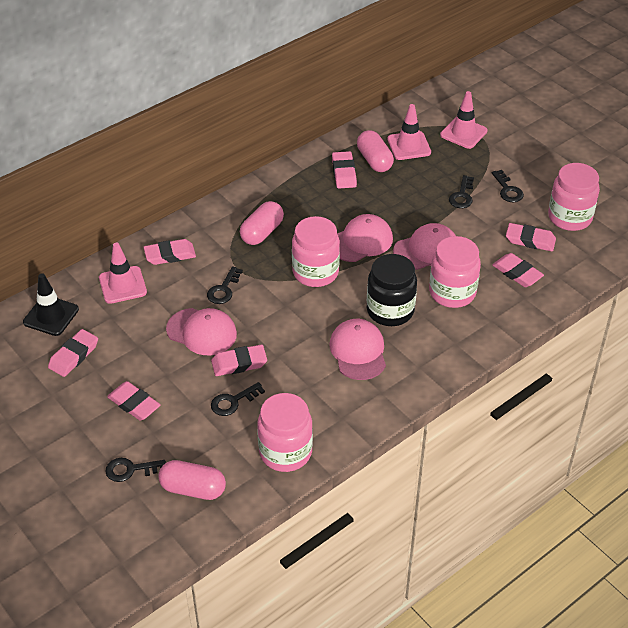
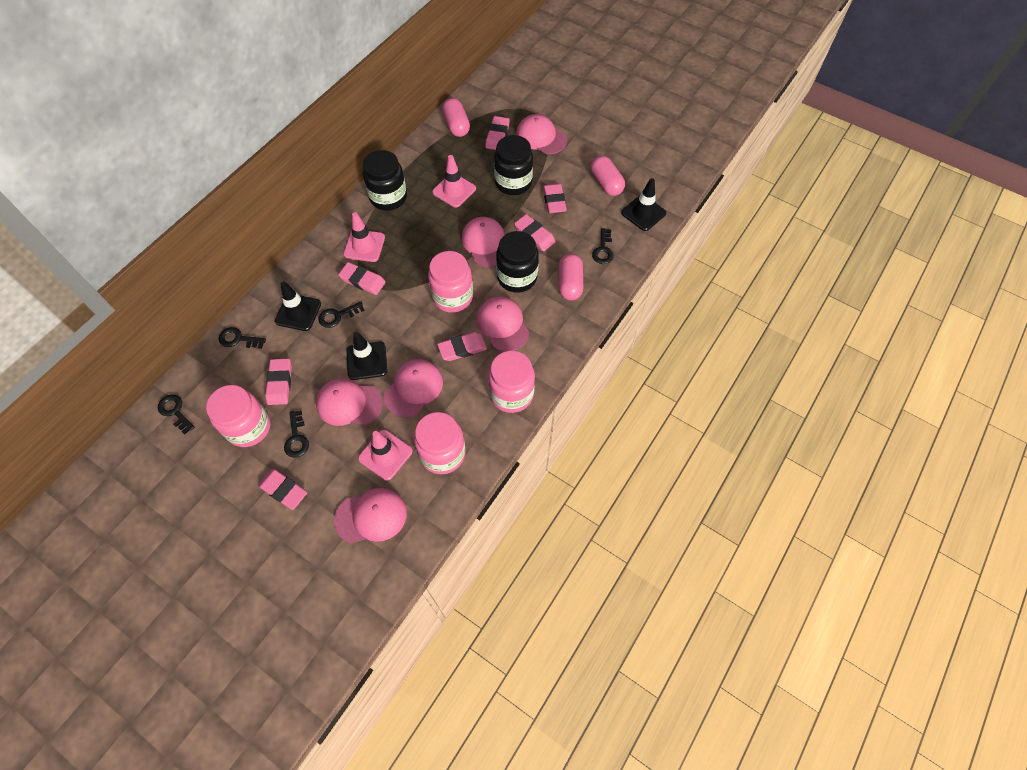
black jar: 1 -> 3
black traffic cone: 1 -> 3
pink cap: 4 -> 6

